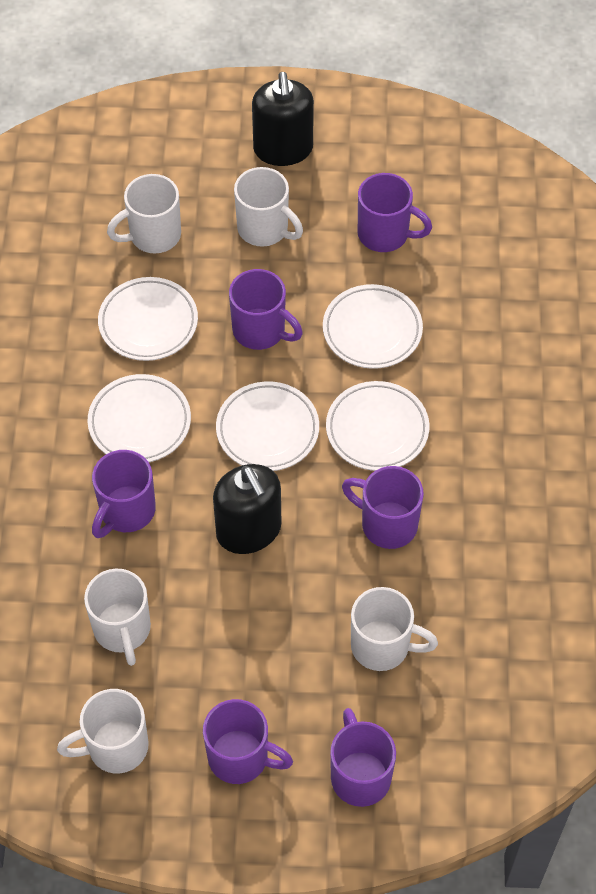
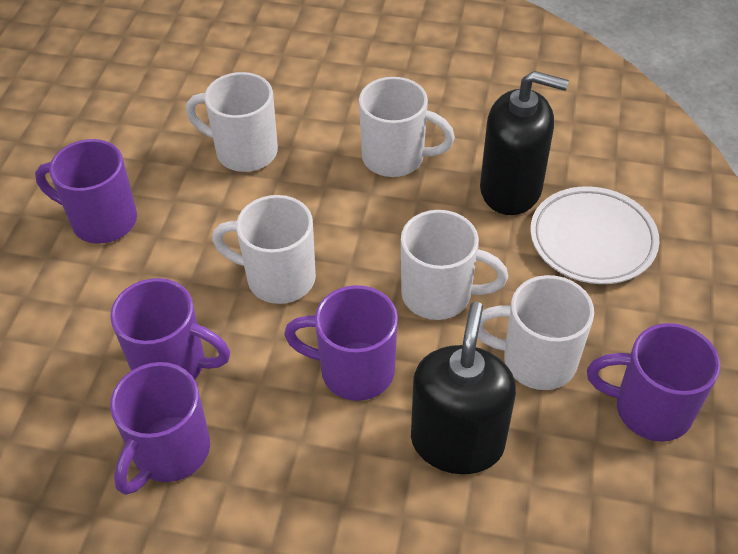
purple mug: 6 -> 5
white plate: 5 -> 1

